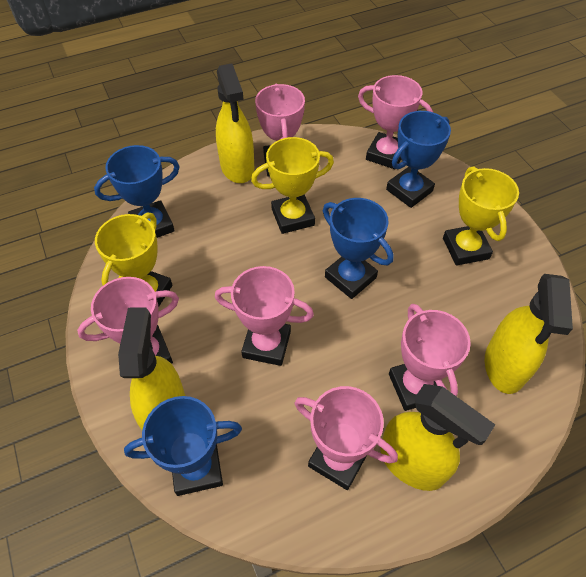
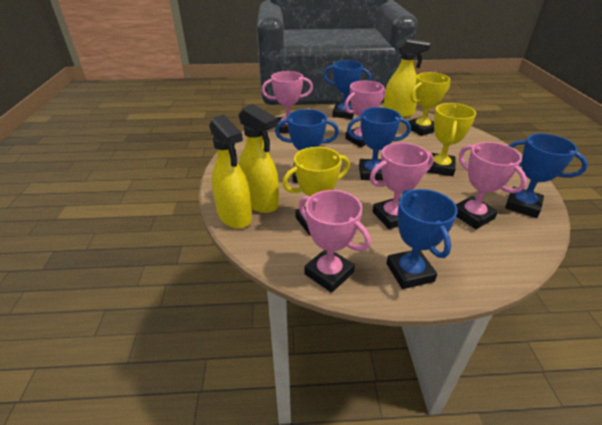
blue trophy: 4 -> 5
pink trophy: 6 -> 5
yellow spray bottle: 4 -> 3

